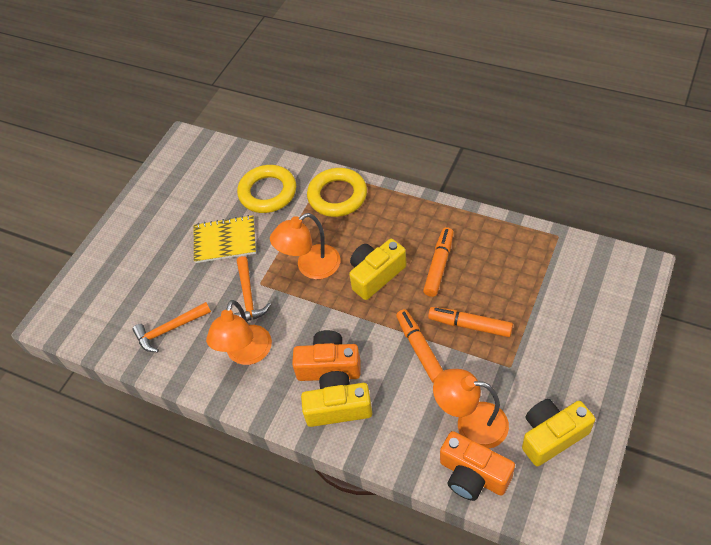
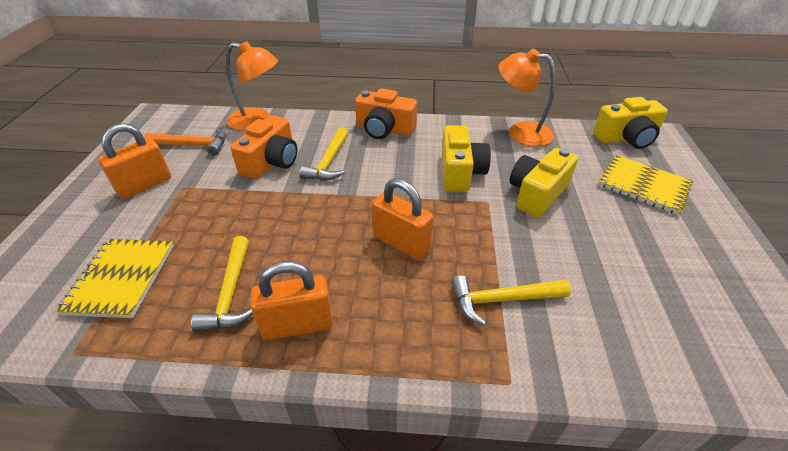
orange hammer: 2 -> 1
orange lamp: 3 -> 2
orange marker: 3 -> 0
orange padlock: 0 -> 3
yellow hammer: 0 -> 3
yellow notebook: 1 -> 2
yellow ring: 2 -> 0

